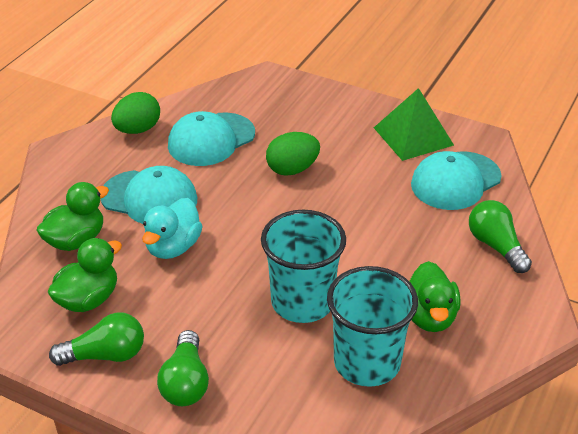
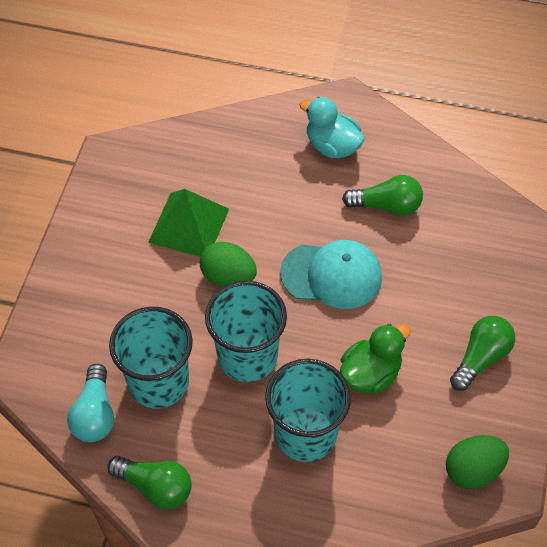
green duck: 3 -> 1
turquoise cap: 3 -> 1
turquoise cup: 2 -> 3
turquoise light bulb: 0 -> 1

